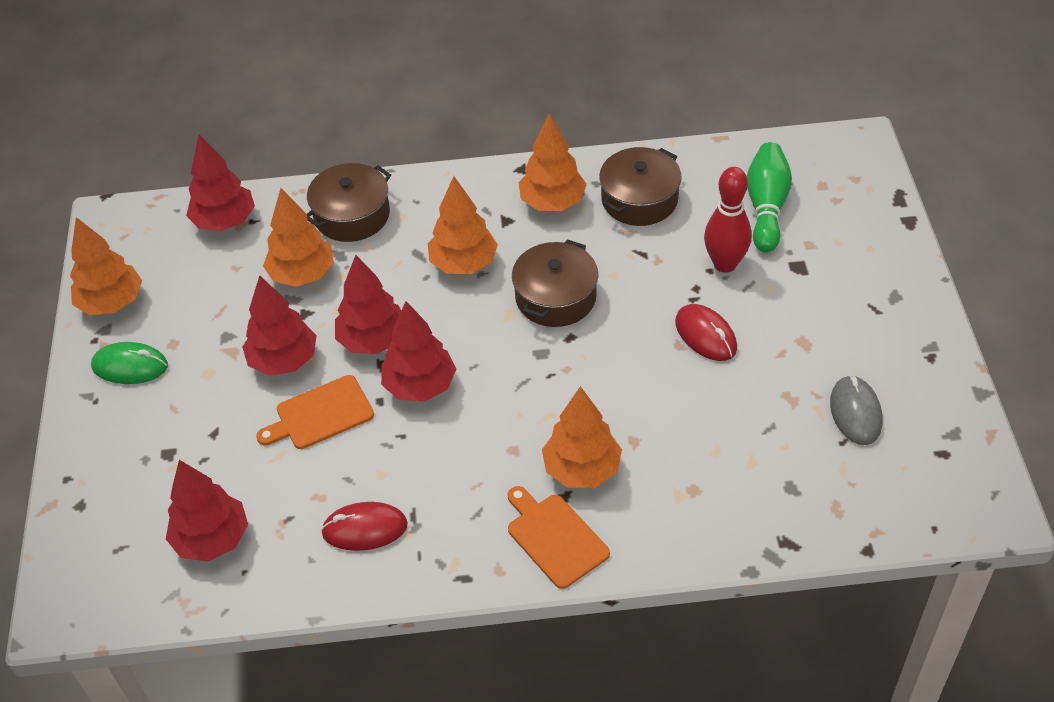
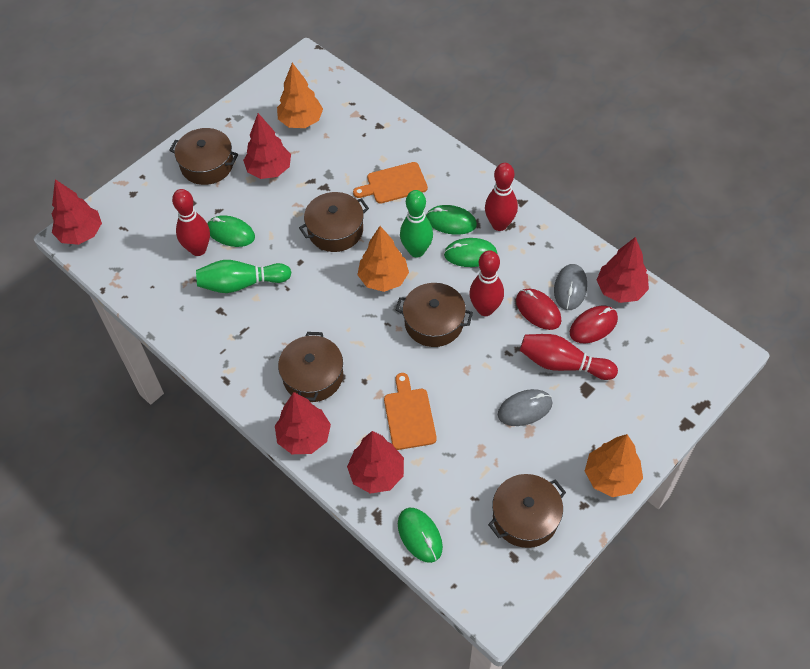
brown pot: 3 -> 5
green bowling pin: 1 -> 2
green mouse: 1 -> 4
grey mouse: 1 -> 2
orange tree: 5 -> 3
red bowling pin: 1 -> 4

